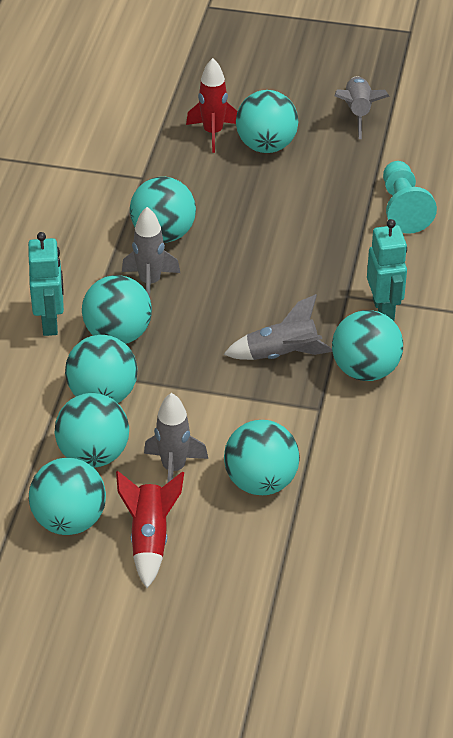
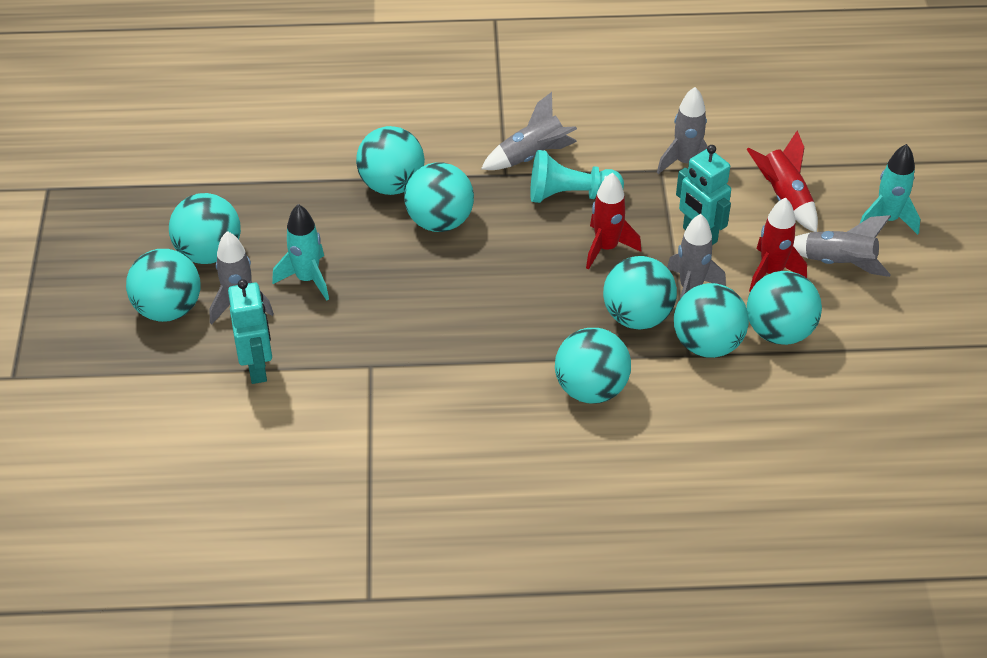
grey rocket: 4 -> 5
red rocket: 2 -> 3
turquoise rocket: 0 -> 2

